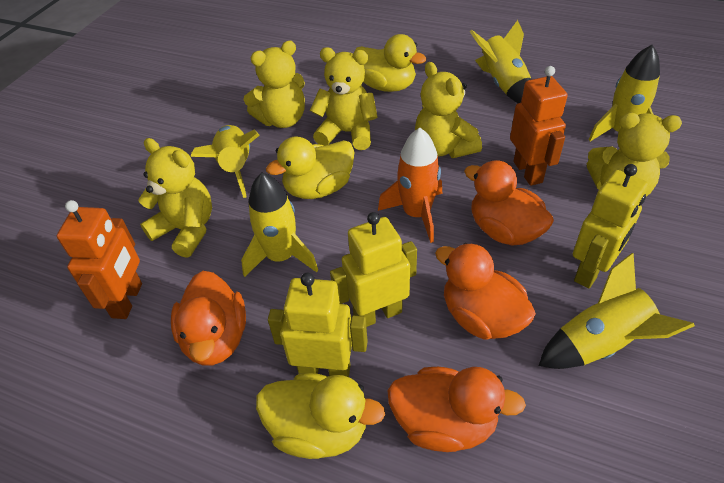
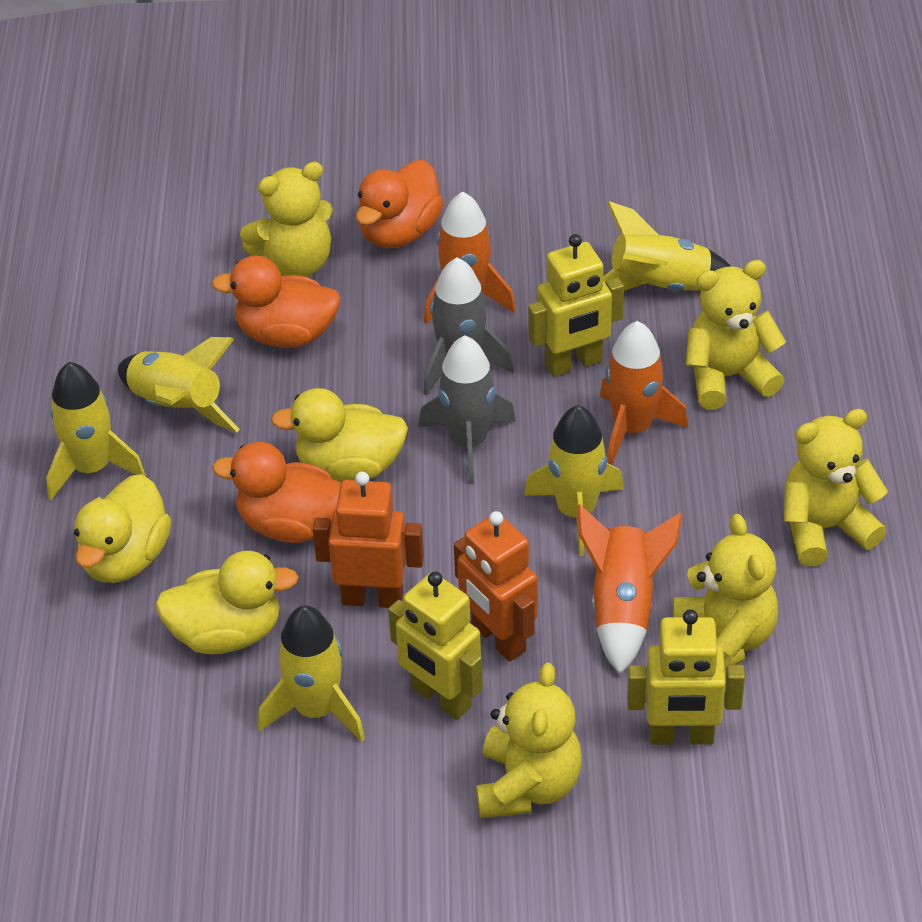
grey rocket: 0 -> 2
orange duck: 4 -> 3
orange rocket: 1 -> 3

